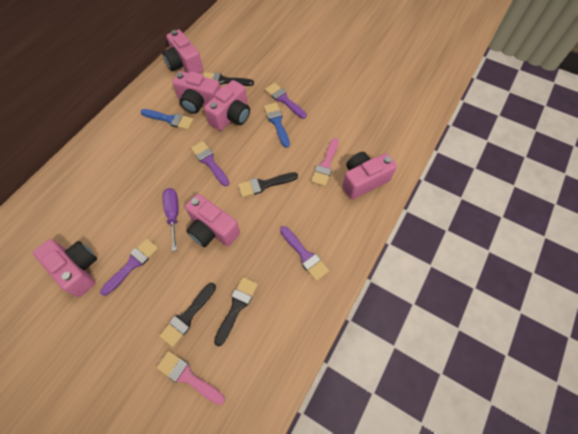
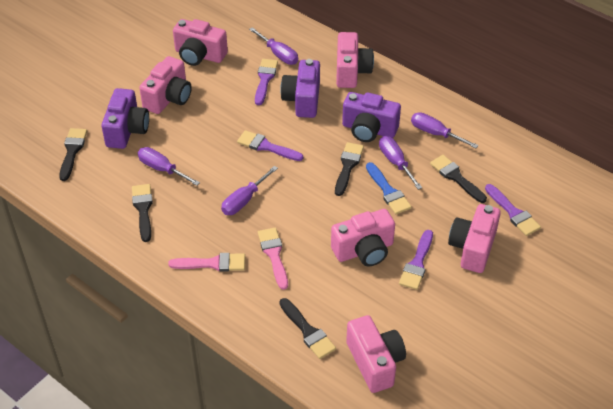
black brush: 4 -> 5
blue brush: 2 -> 1
purple camera: 0 -> 3
purple screwdriver: 1 -> 5

